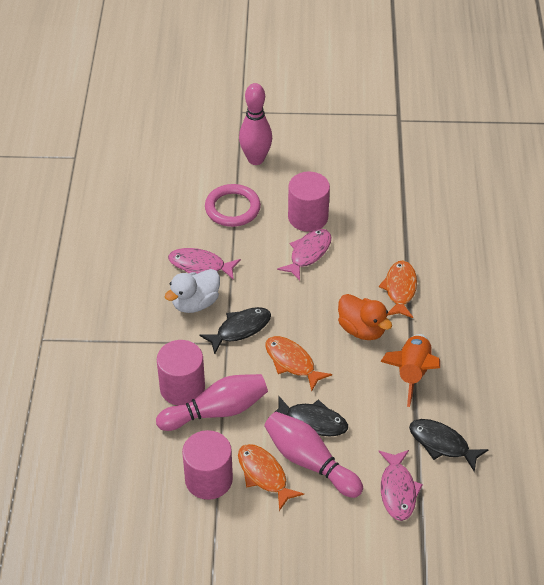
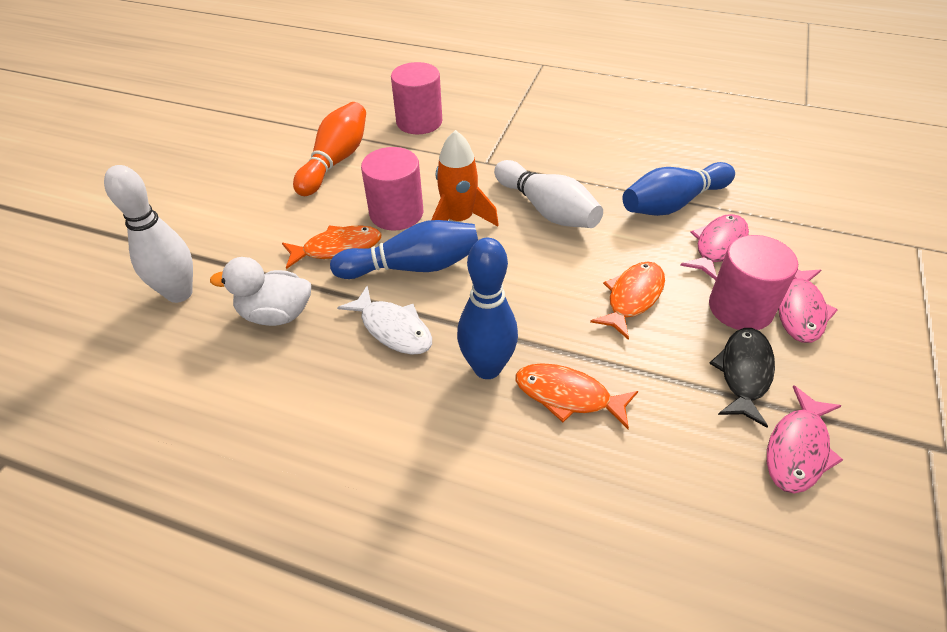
black fish: 3 -> 1
blue bowling pin: 0 -> 3
orange bowling pin: 0 -> 1
orange duck: 1 -> 0
pink bowling pin: 3 -> 0
pink ring: 1 -> 0
white bowling pin: 0 -> 2
white fish: 0 -> 1

